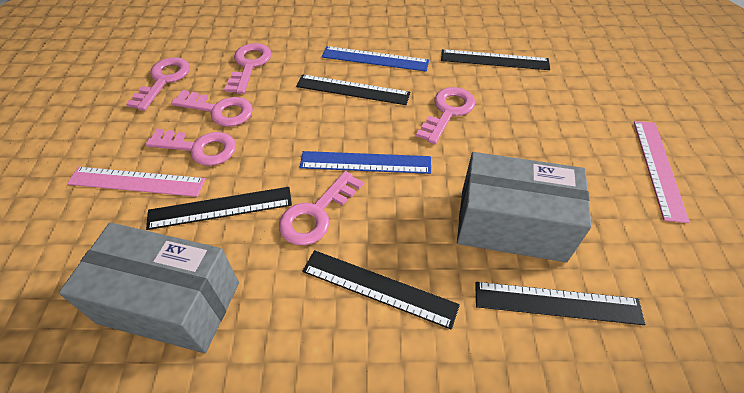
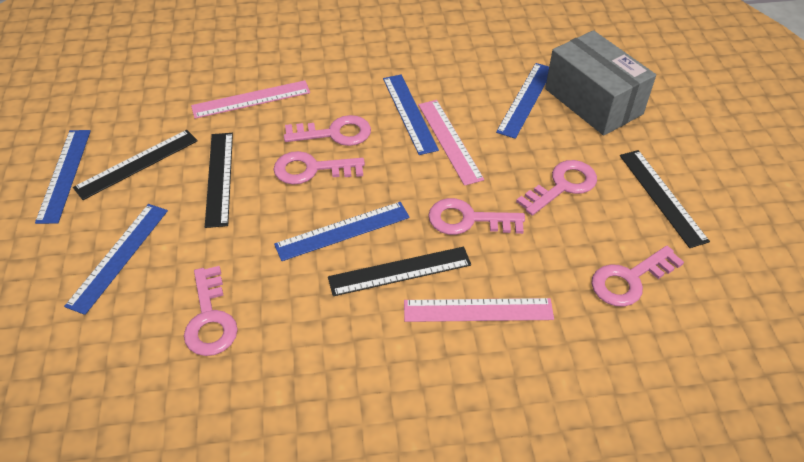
black ruler: 5 -> 4
blue ruler: 2 -> 5
grey box: 2 -> 1
pink ruler: 2 -> 3

